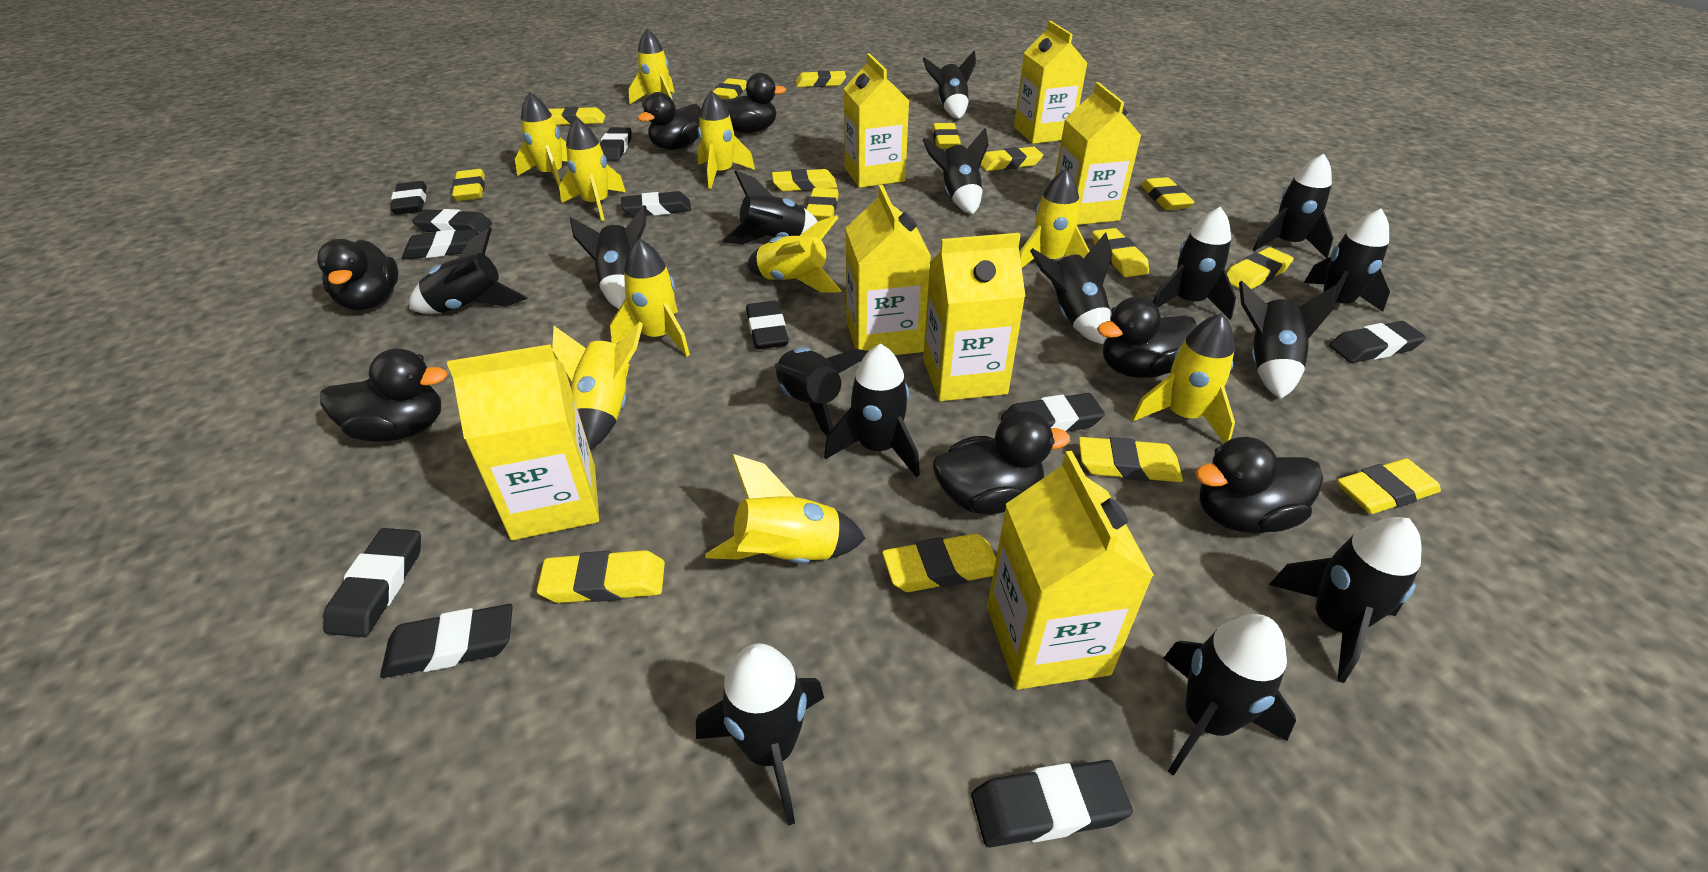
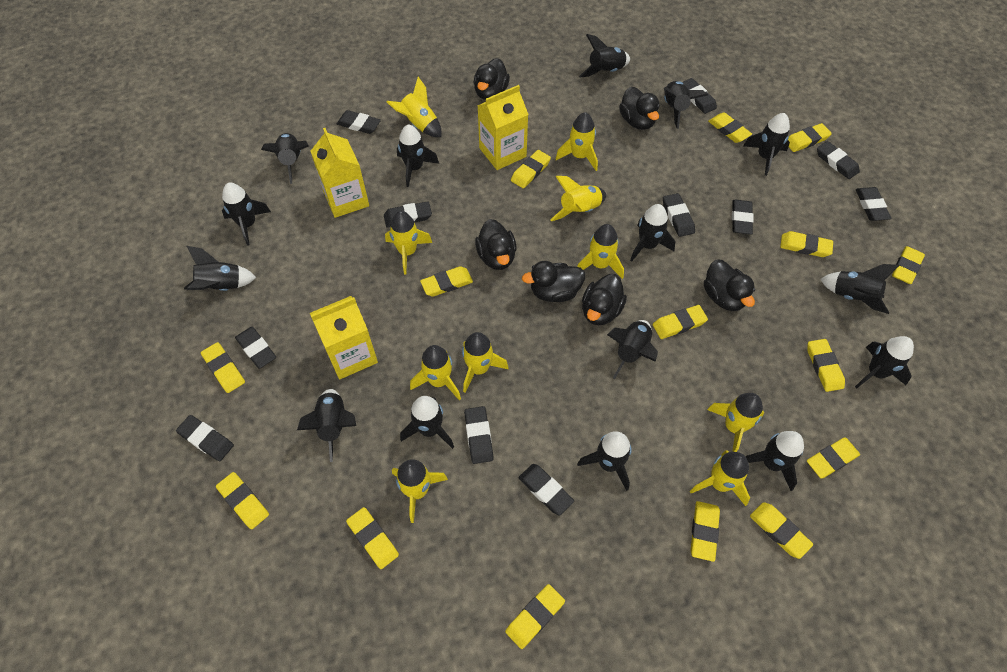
black duck: 7 -> 6
yellow carton: 7 -> 3

